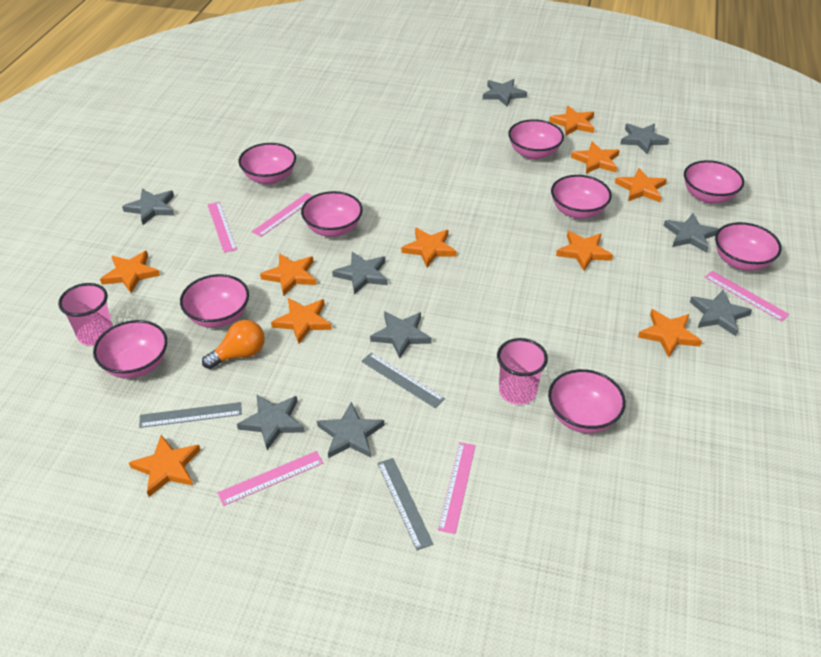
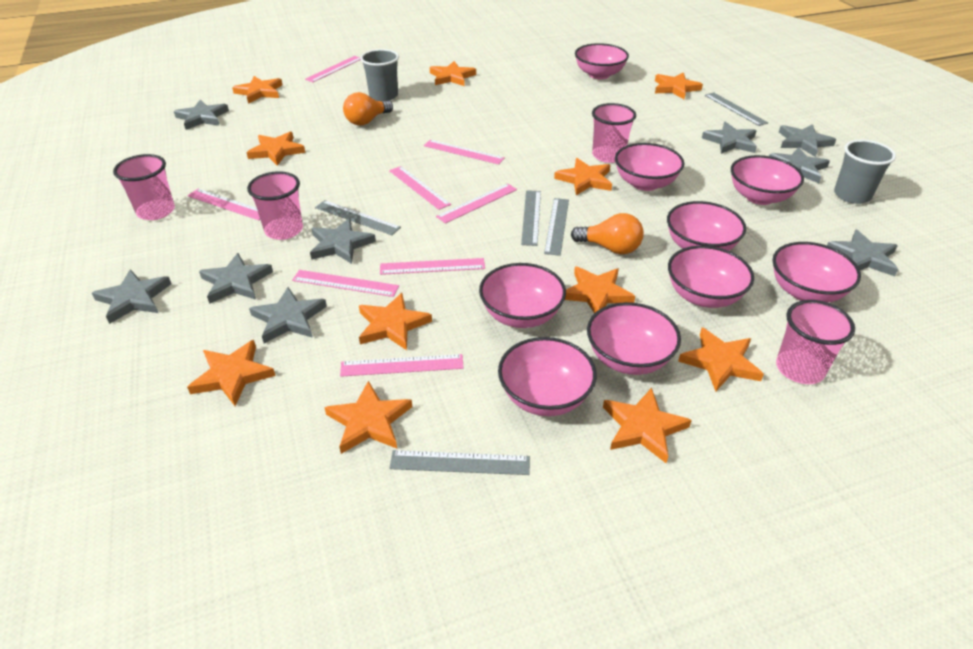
grey cup: 0 -> 2
grey ruler: 3 -> 5
orange light bulb: 1 -> 2
orange star: 10 -> 11
pink cup: 2 -> 4
pink ruler: 5 -> 8

